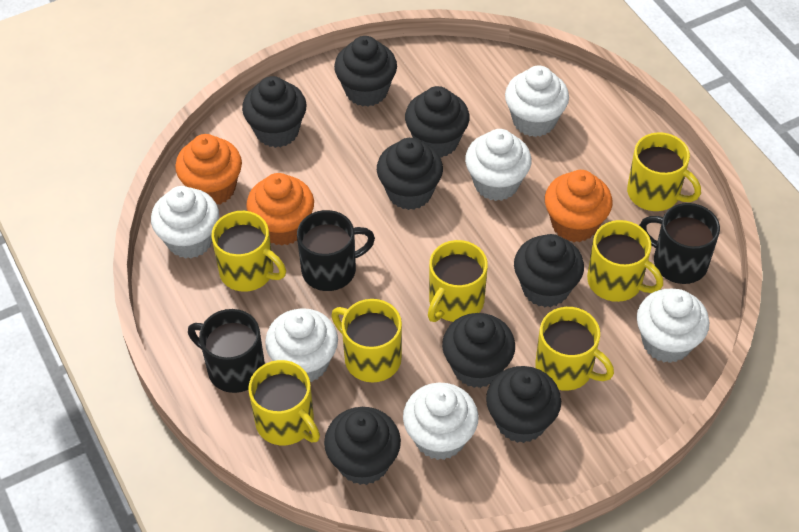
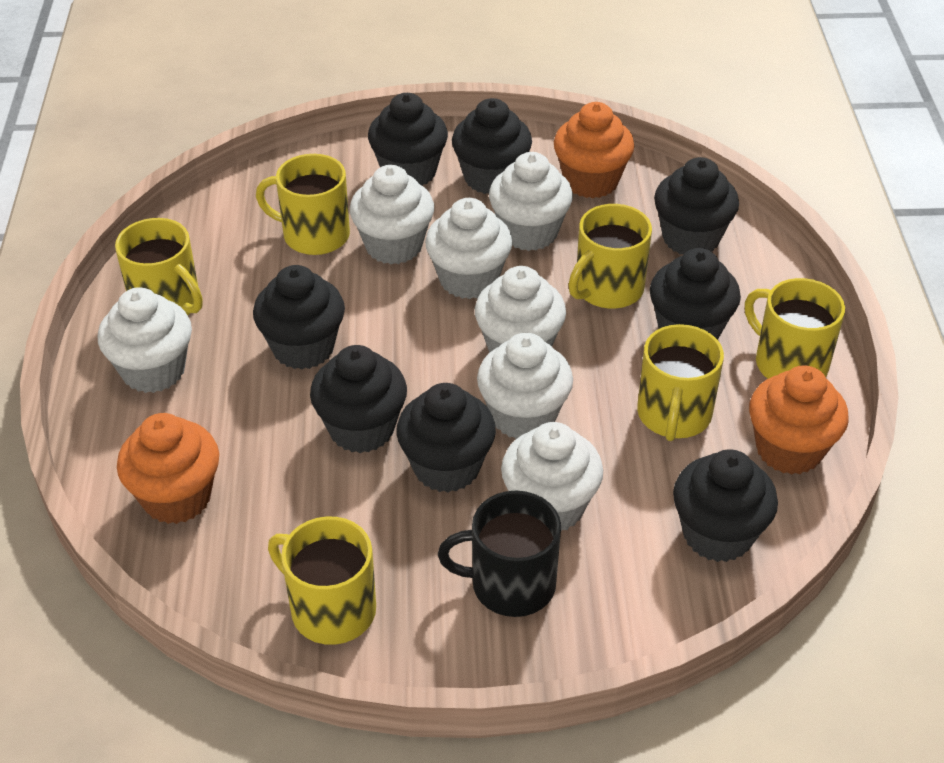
black mug: 3 -> 1
white cupcake: 6 -> 7
yellow mug: 7 -> 6

